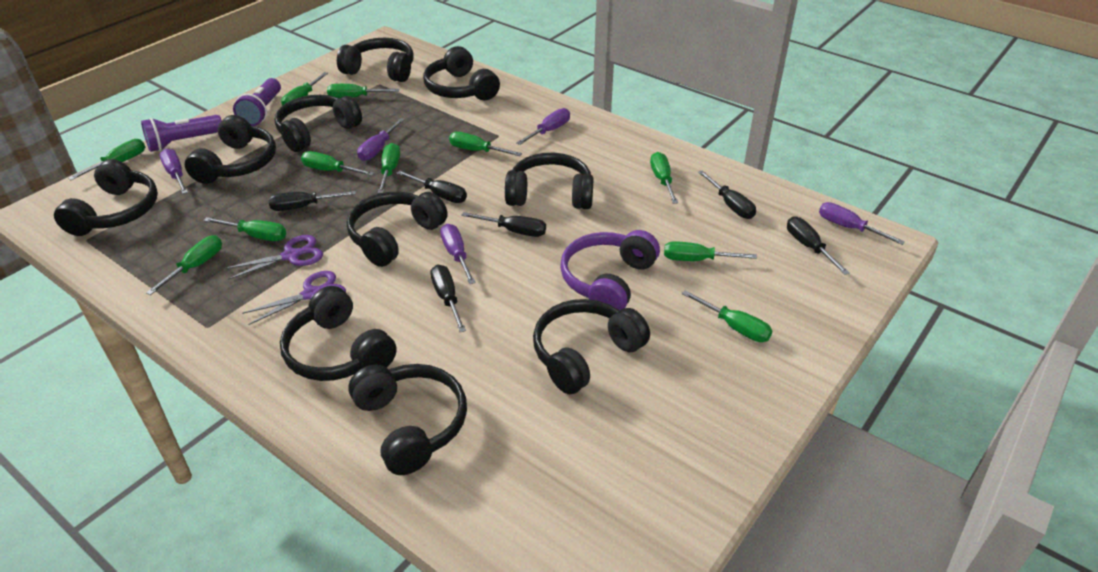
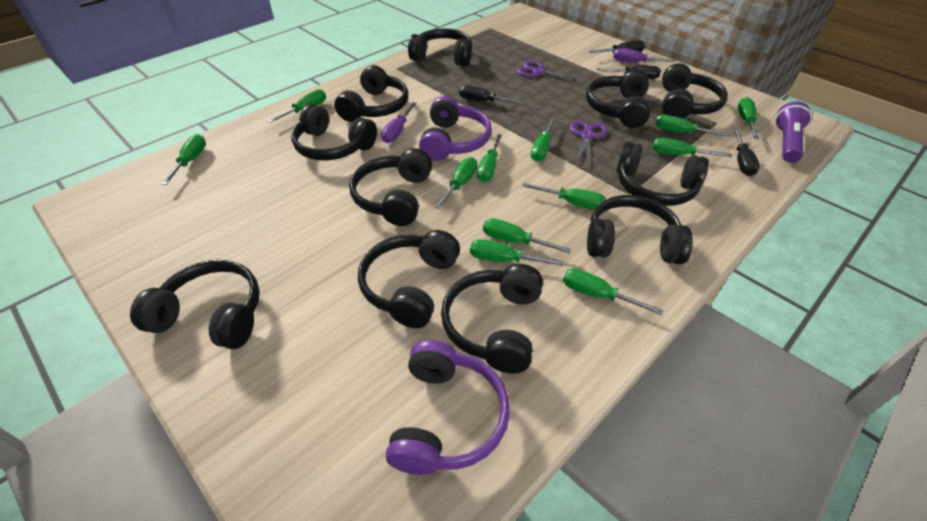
black headphones: 10 -> 11
black screwdriver: 6 -> 4
green screwdriver: 11 -> 12
purple flashlight: 2 -> 1
purple headphones: 1 -> 2
purple screwdriver: 5 -> 2

